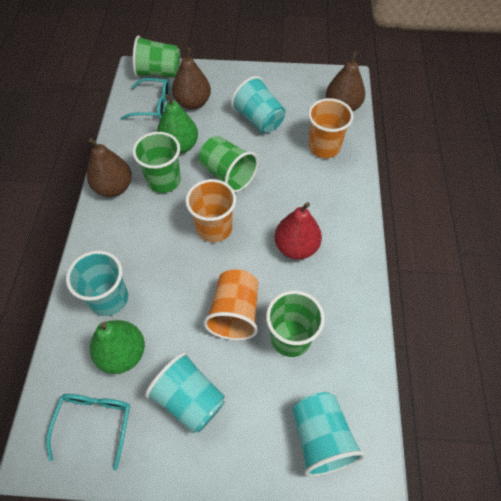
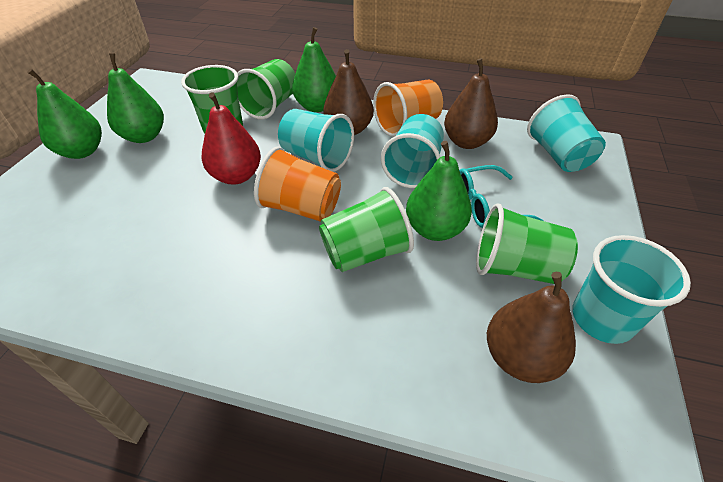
green pear: 2 -> 4
orange cup: 3 -> 2
turquoise glasses: 2 -> 1

